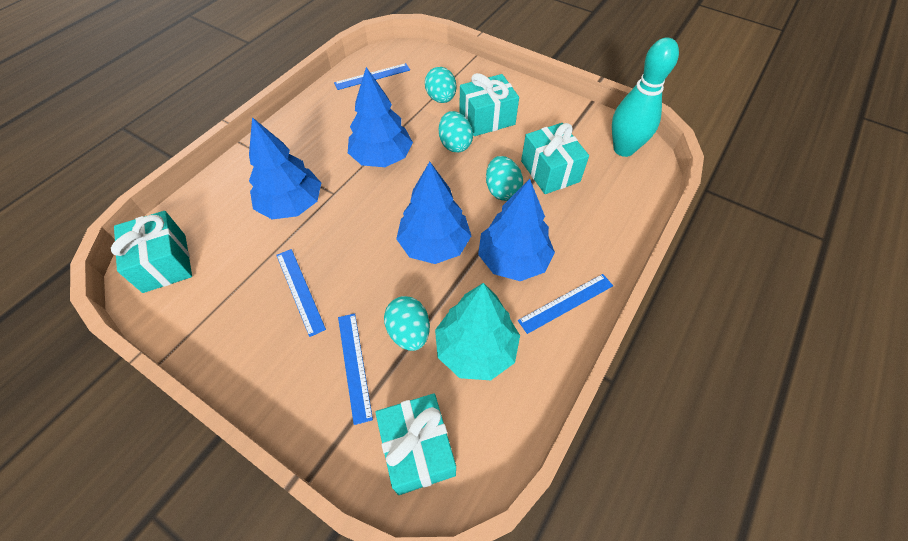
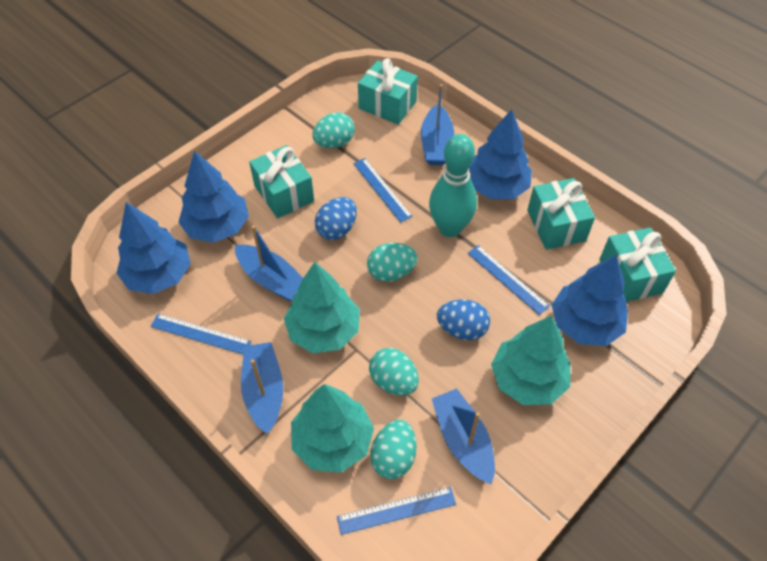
blue boat: 0 -> 4
blue egg: 0 -> 2
turquoise tree: 1 -> 3

